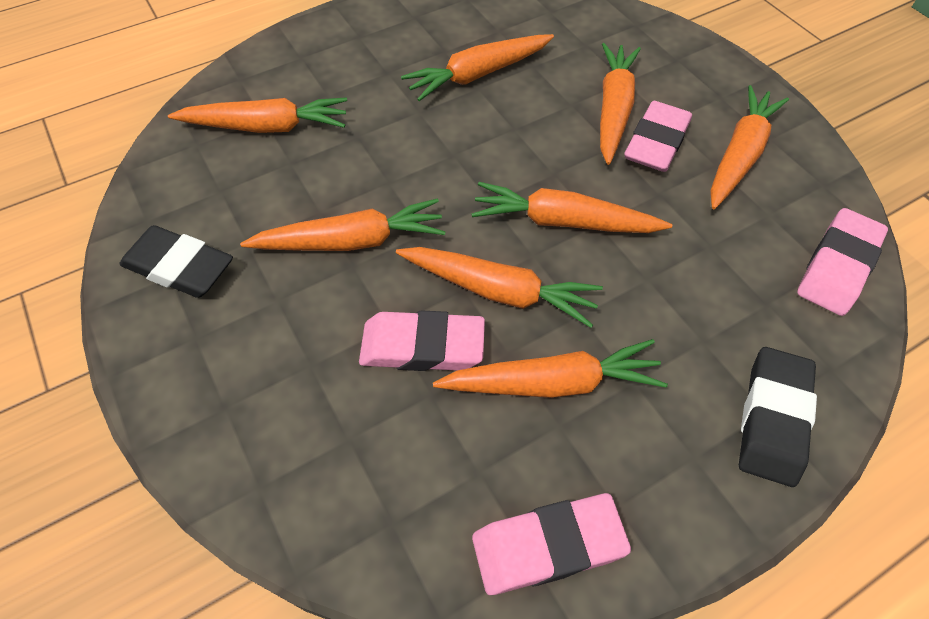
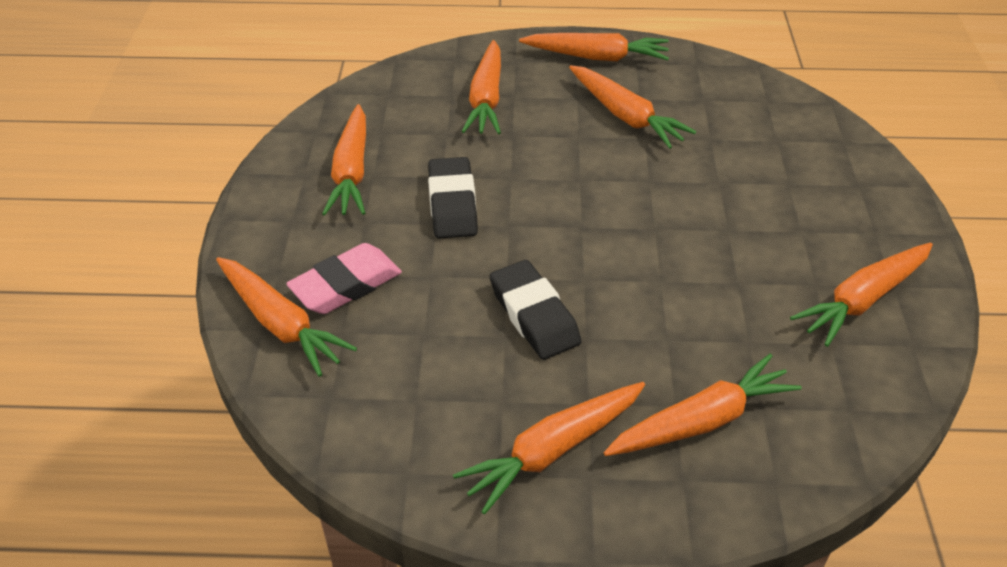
pink eraser: 4 -> 1

